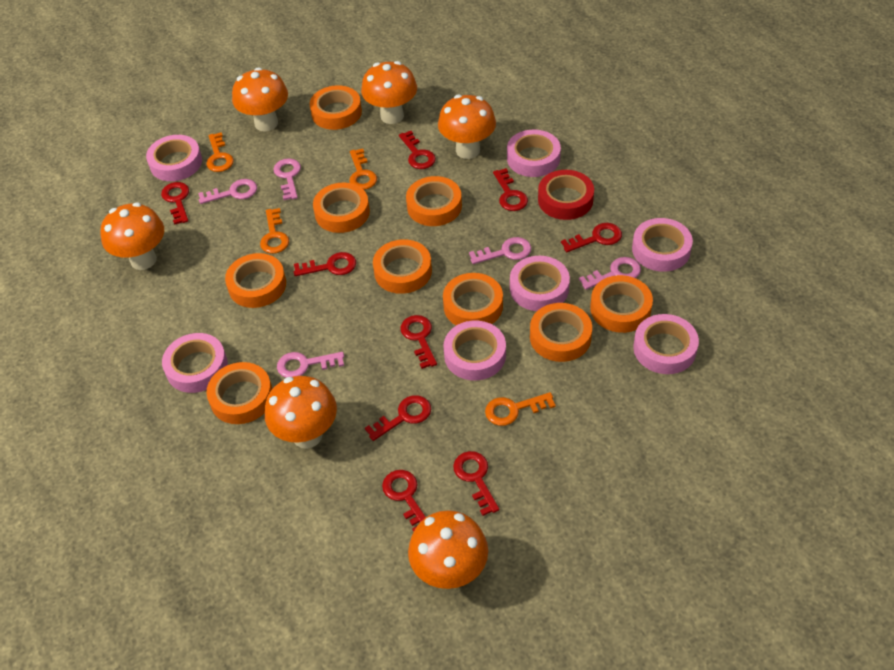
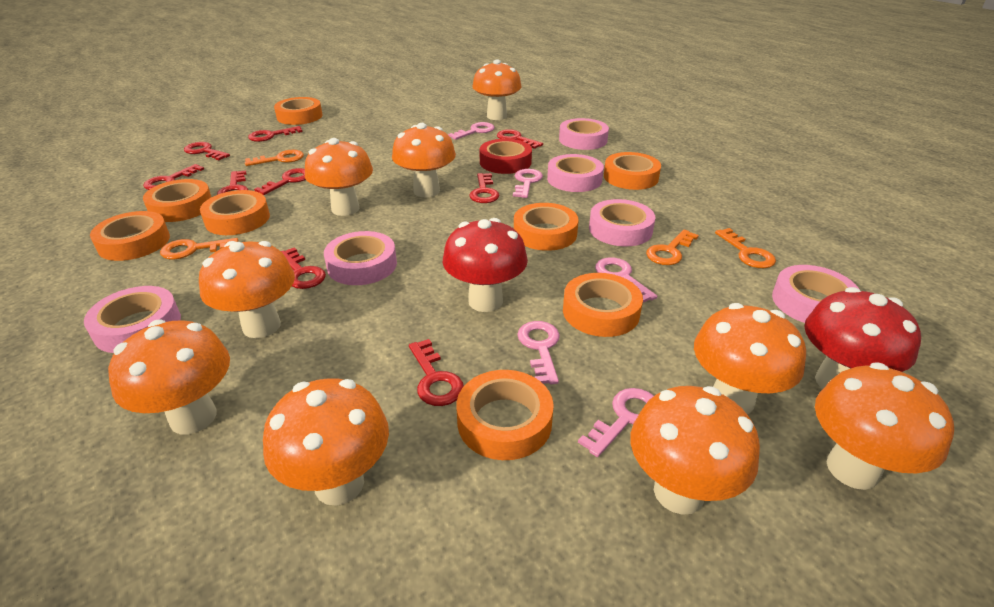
orange mushroom: 6 -> 9
orange tape: 9 -> 8
pink tape: 7 -> 6
red mushroom: 0 -> 2

